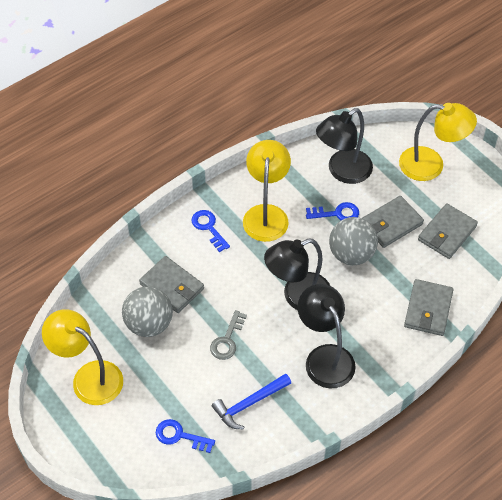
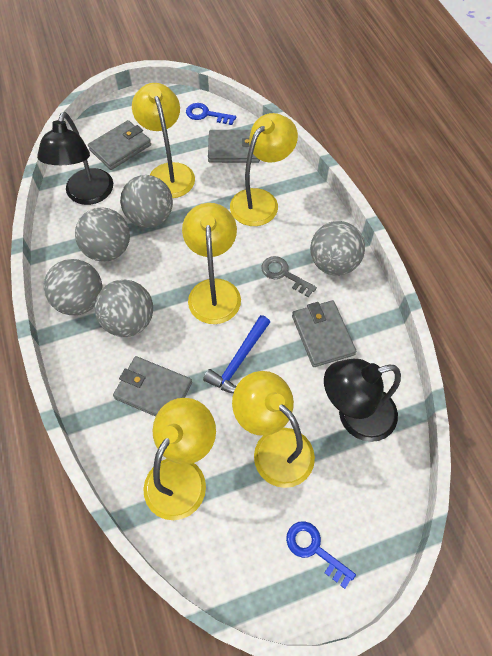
black lamp: 3 -> 2
blue key: 3 -> 2
grey ball: 2 -> 5
yellow lamp: 3 -> 5

